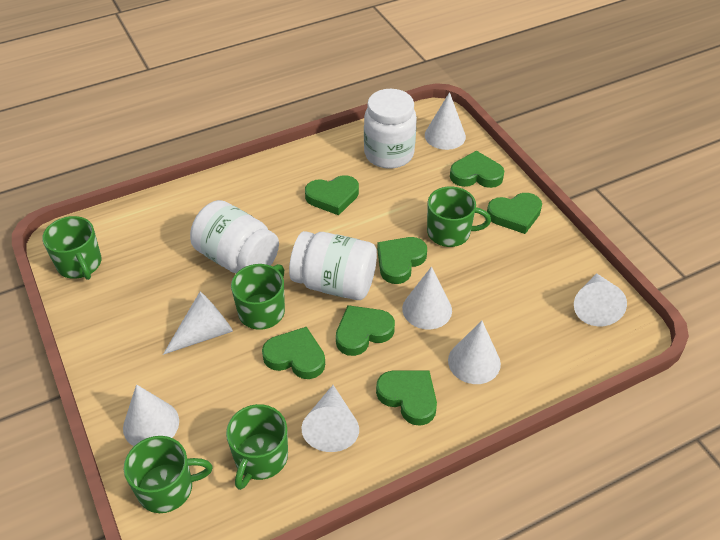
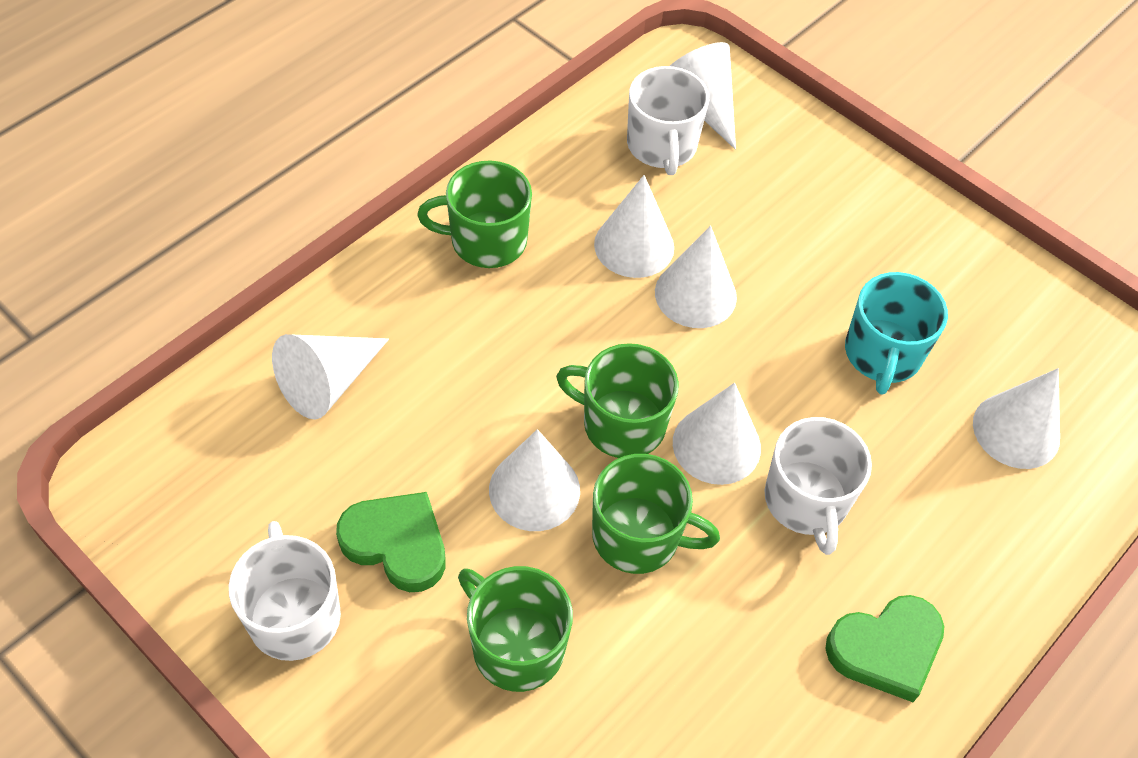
green heart: 7 -> 2
green mug: 5 -> 4
turquoise mug: 0 -> 1
white jar: 3 -> 0
white mug: 0 -> 3

